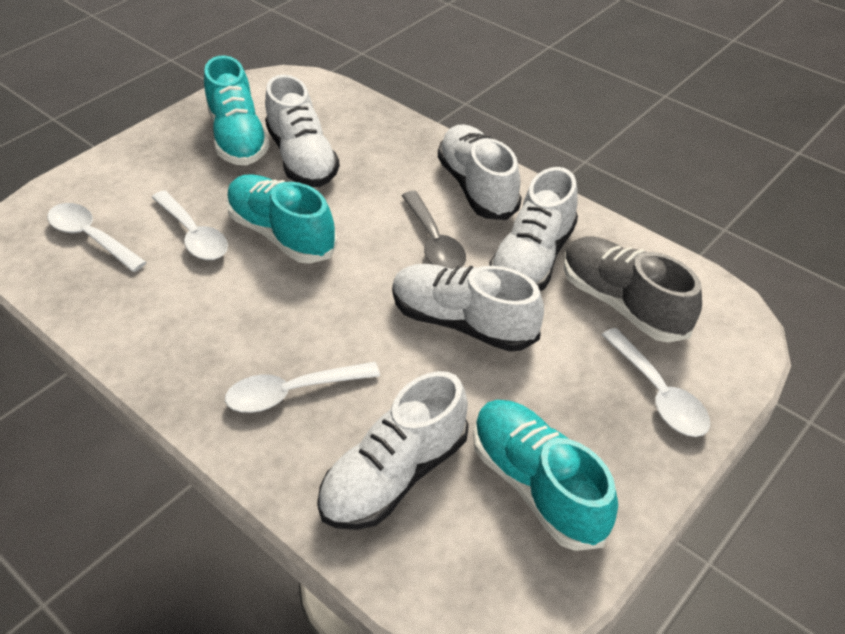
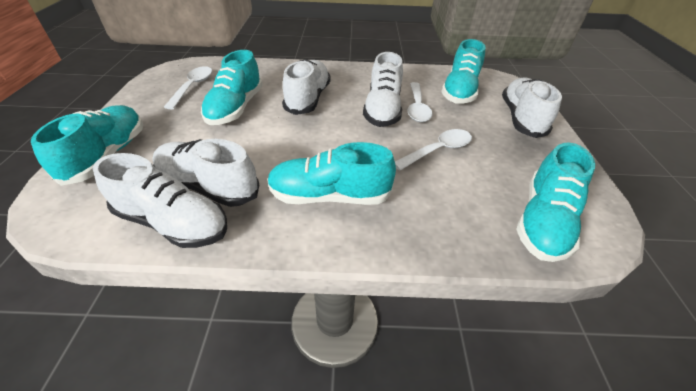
grey shoe: 1 -> 0
grey spoon: 1 -> 0
turquoise shoe: 3 -> 5
white spoon: 4 -> 3

